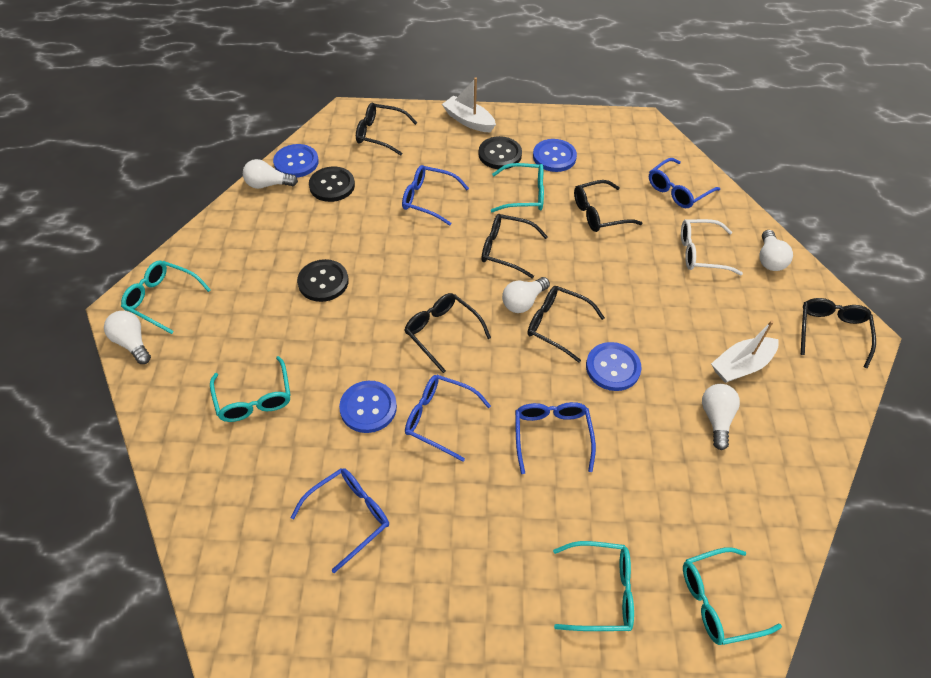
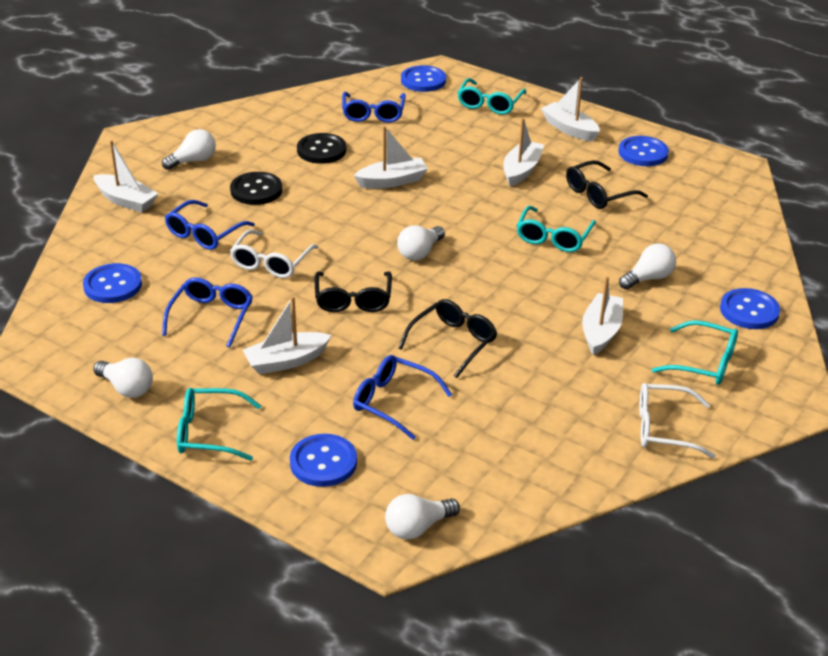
black button: 3 -> 2
black glasses: 6 -> 3
blue button: 4 -> 5
blue glasses: 5 -> 4
turquoise glasses: 5 -> 4
white boat: 2 -> 6
white glasses: 1 -> 2

